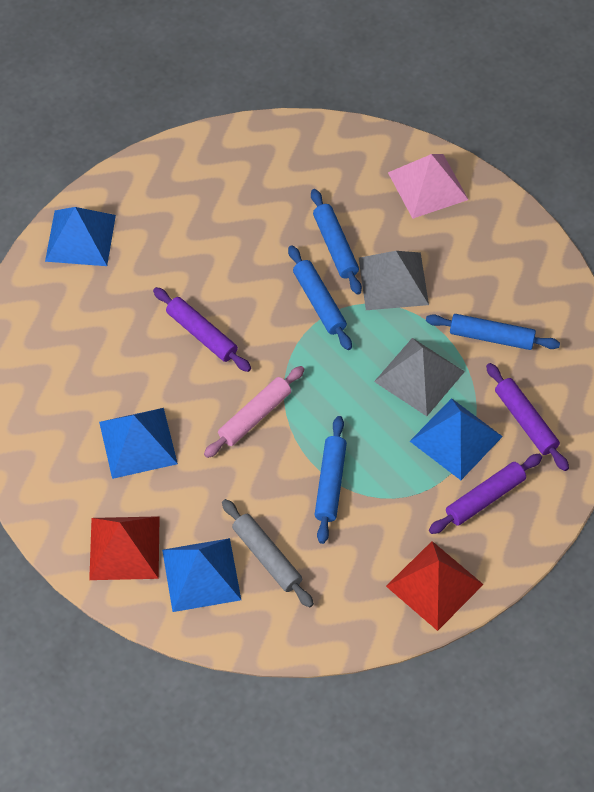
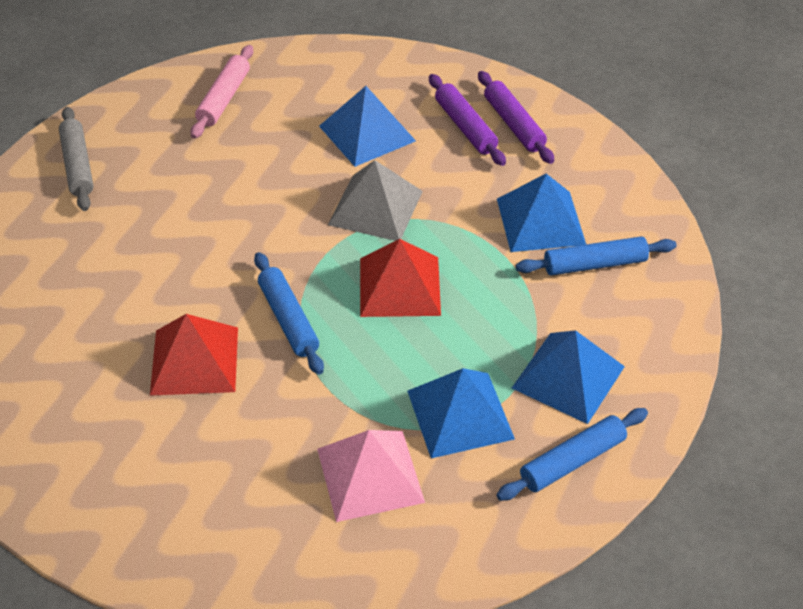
blue rolling pin: 4 -> 3
grey pyramid: 2 -> 1
purple rolling pin: 3 -> 2

